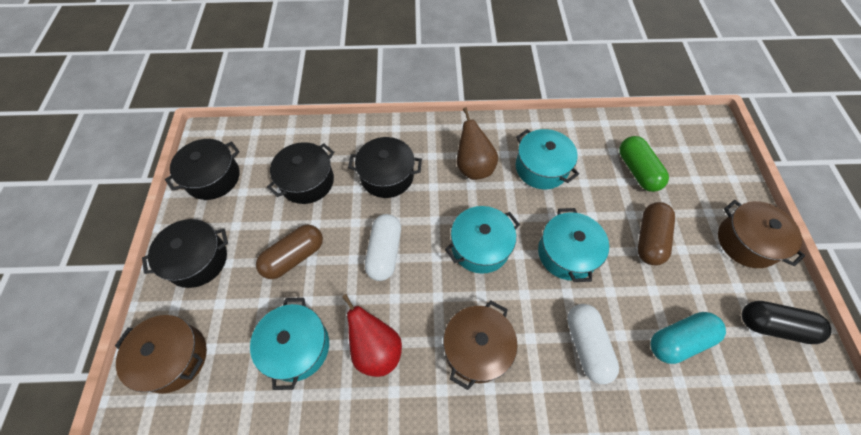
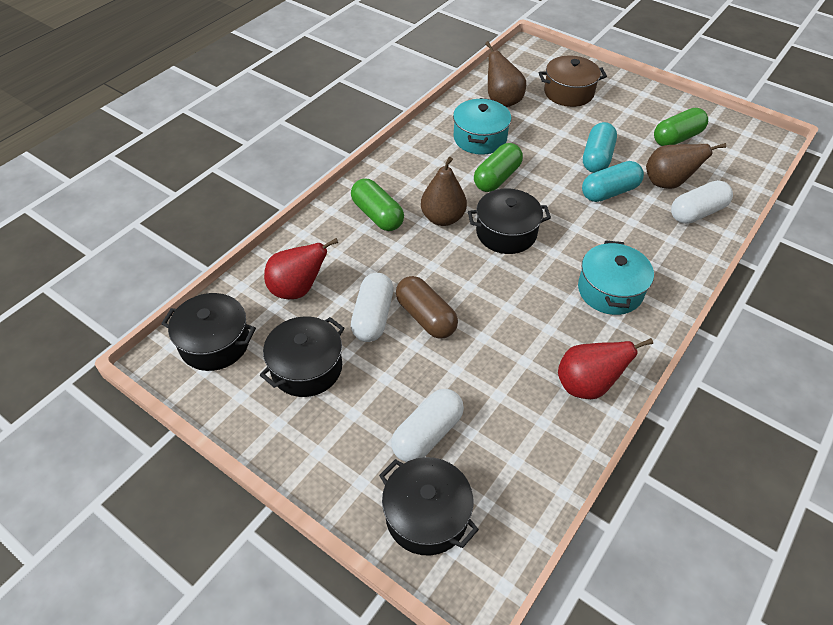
black capsule: 1 -> 0
brown capsule: 2 -> 1
brown pear: 1 -> 3
brown pot: 3 -> 1
green capsule: 1 -> 3
red pear: 1 -> 2
turquoise capsule: 1 -> 2
turquoise pot: 4 -> 2
white capsule: 2 -> 3

